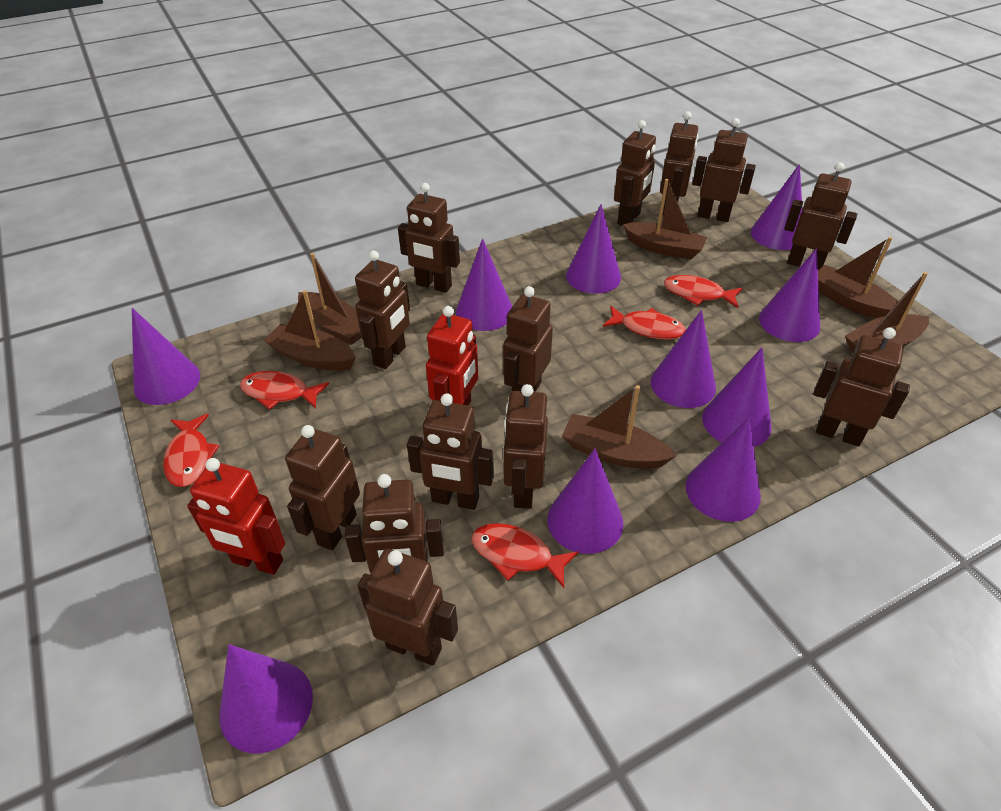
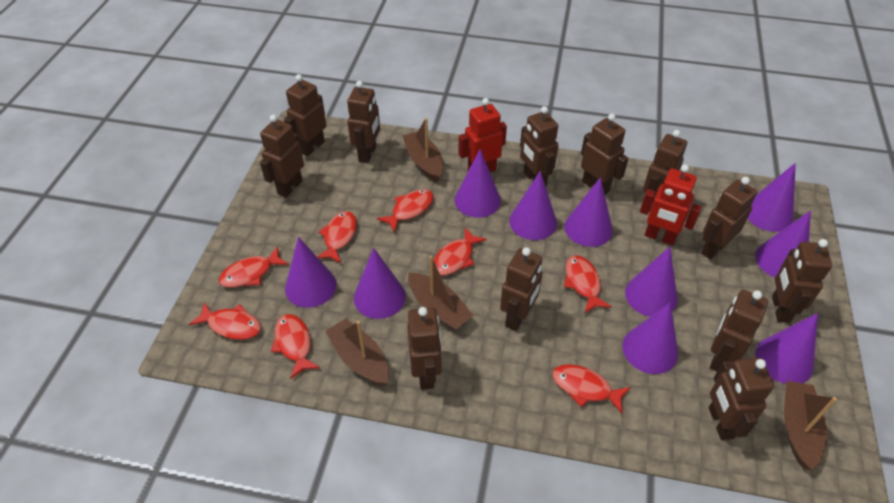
brown boat: 6 -> 4
brown robot: 13 -> 12
red fish: 5 -> 8

